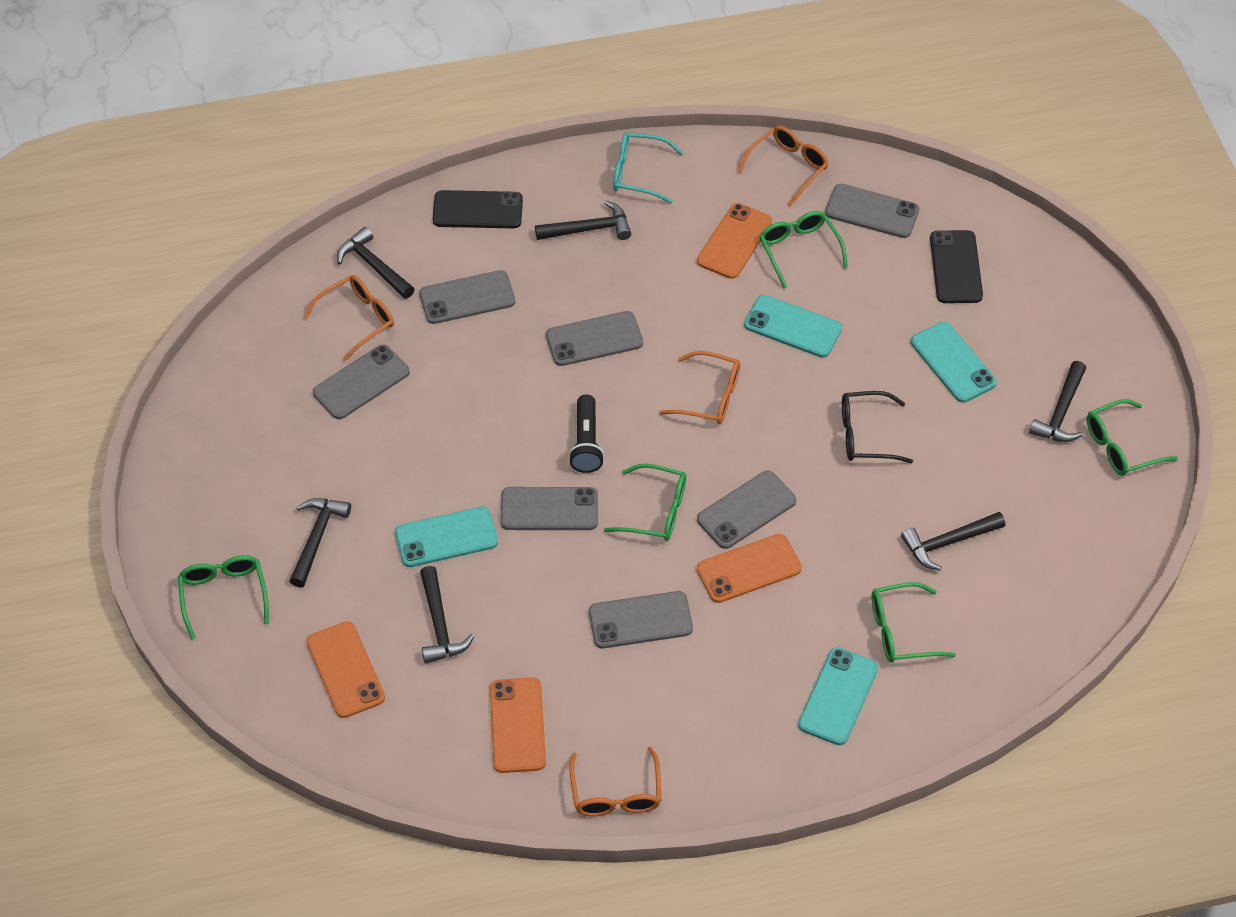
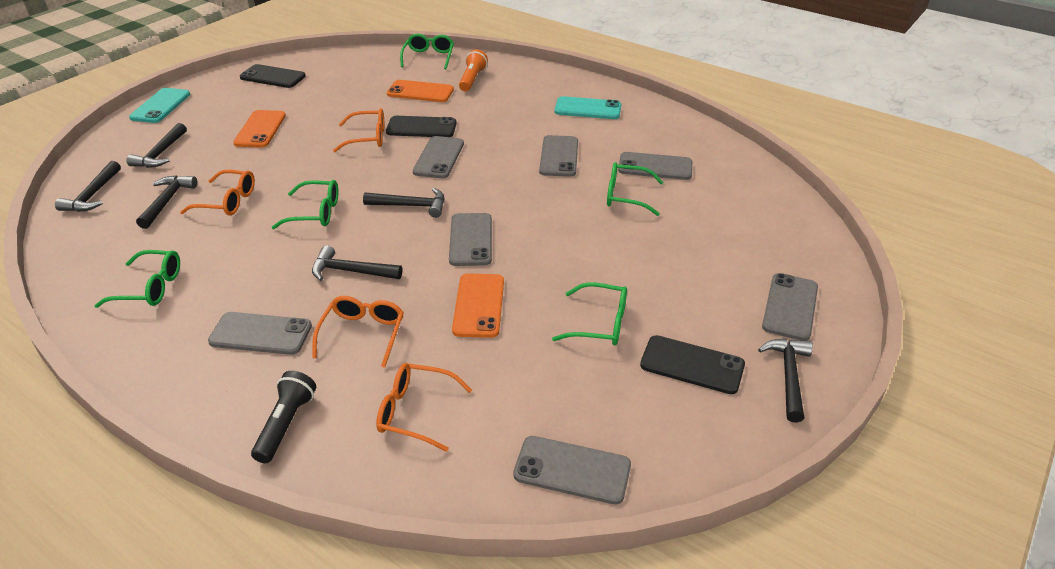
black glasses: 1 -> 0
black phone: 2 -> 3
orange flashlight: 0 -> 1
orange phone: 4 -> 3
turquoise glasses: 1 -> 0
turquoise phone: 4 -> 2

